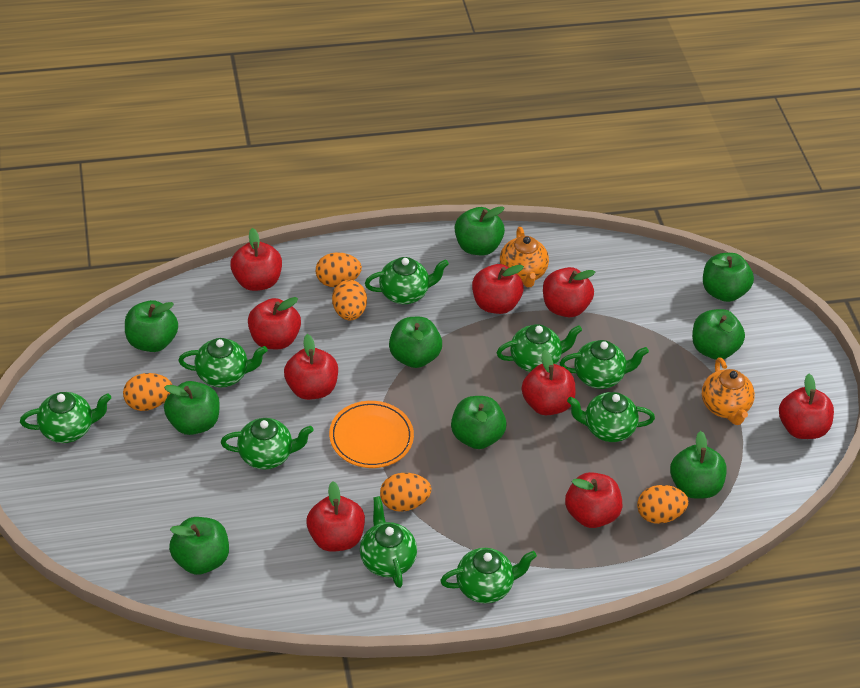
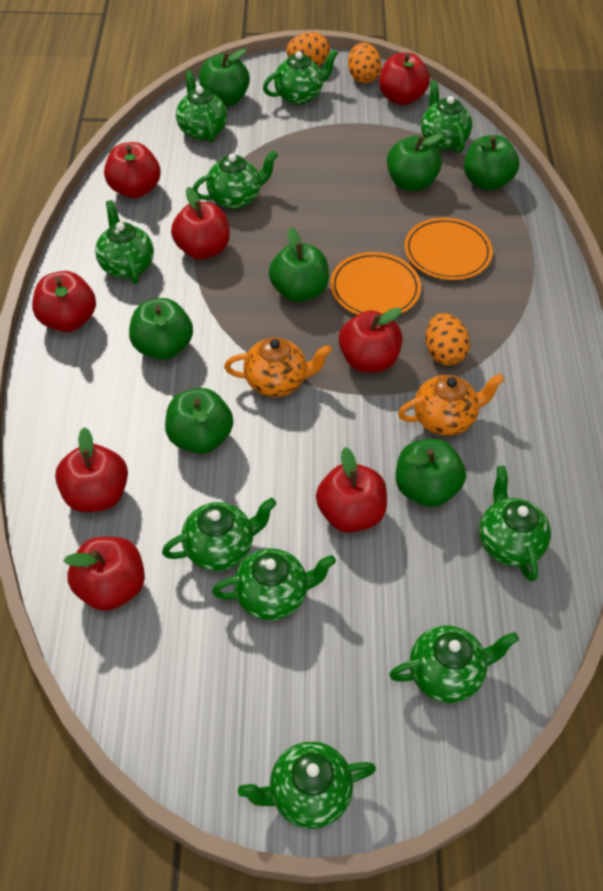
green apple: 9 -> 7
green teapot: 9 -> 10
orange egg: 5 -> 3
orange plate: 1 -> 2
red apple: 9 -> 8

